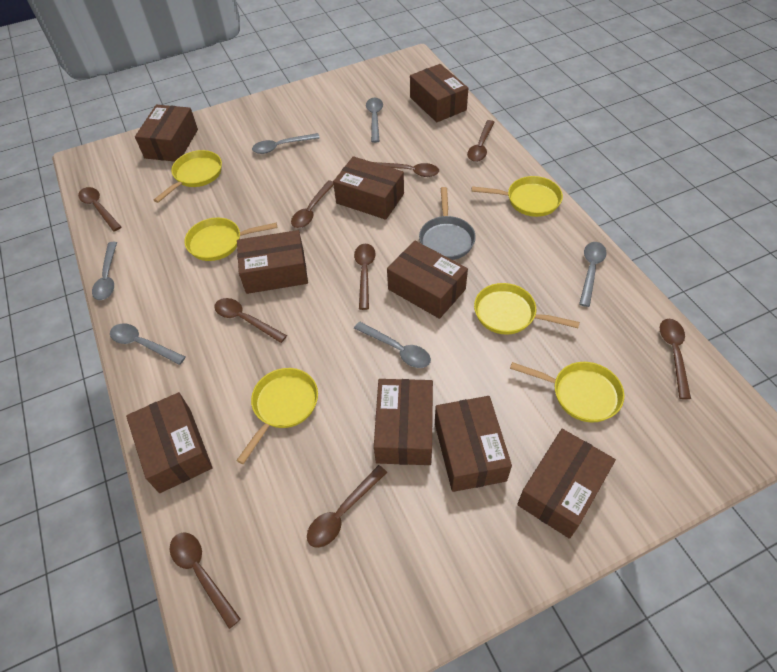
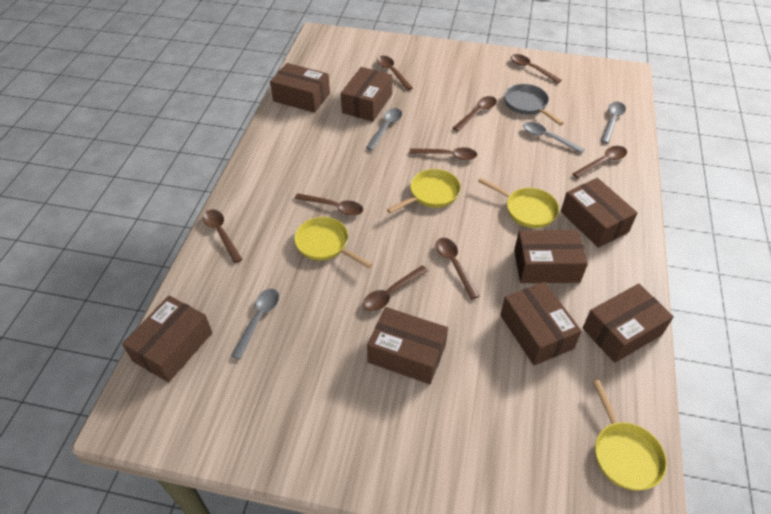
brown box: 9 -> 8
grey spoon: 6 -> 4
yellow pan: 6 -> 4

